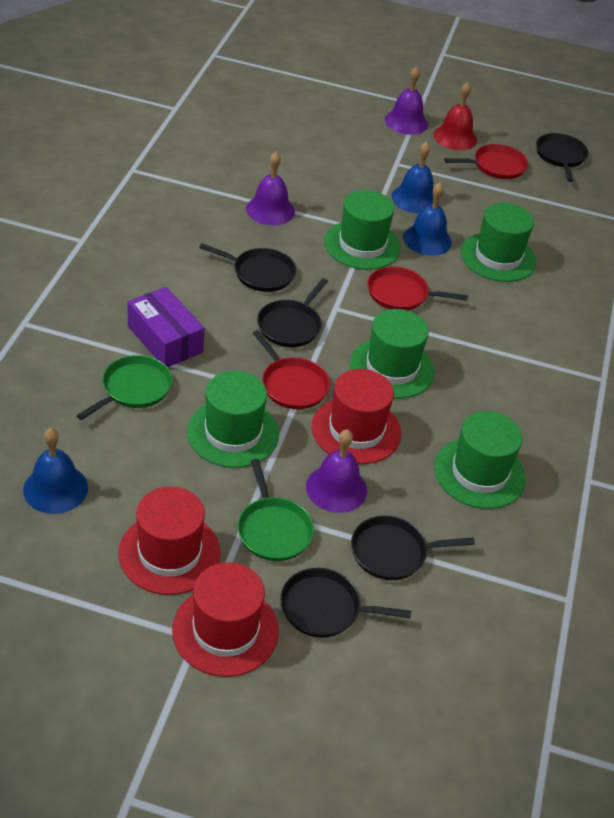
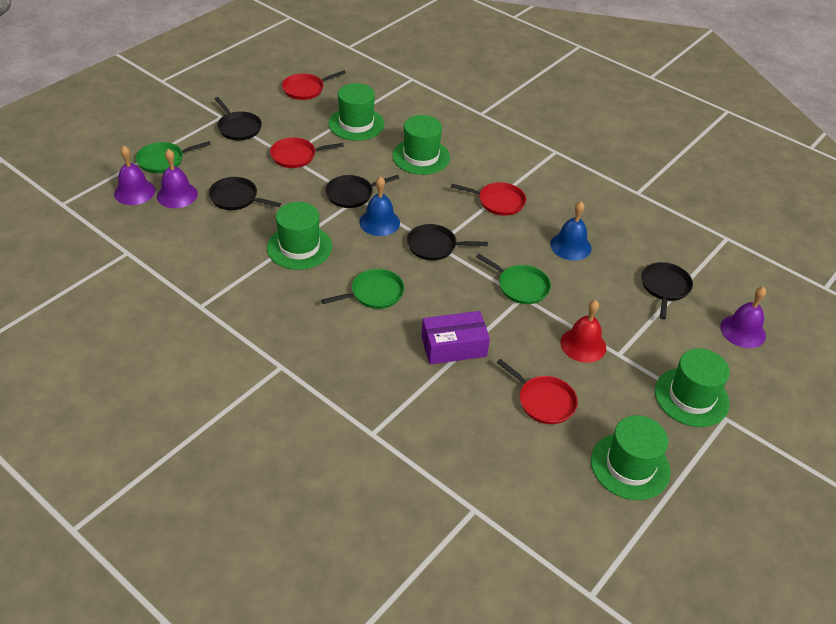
blue bell: 3 -> 2
green pan: 2 -> 3
red hat: 3 -> 0
red pan: 3 -> 4

